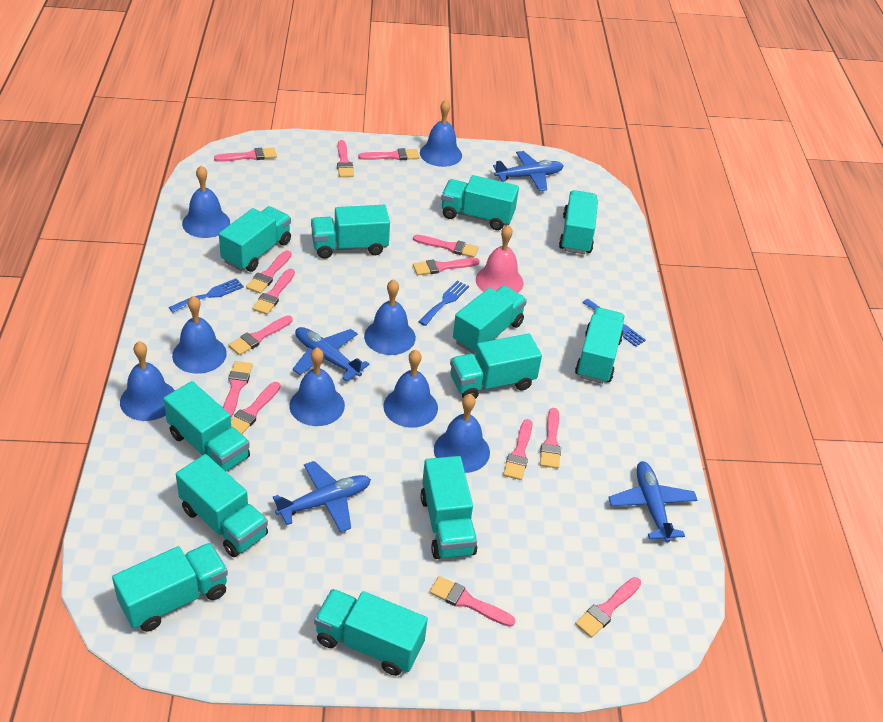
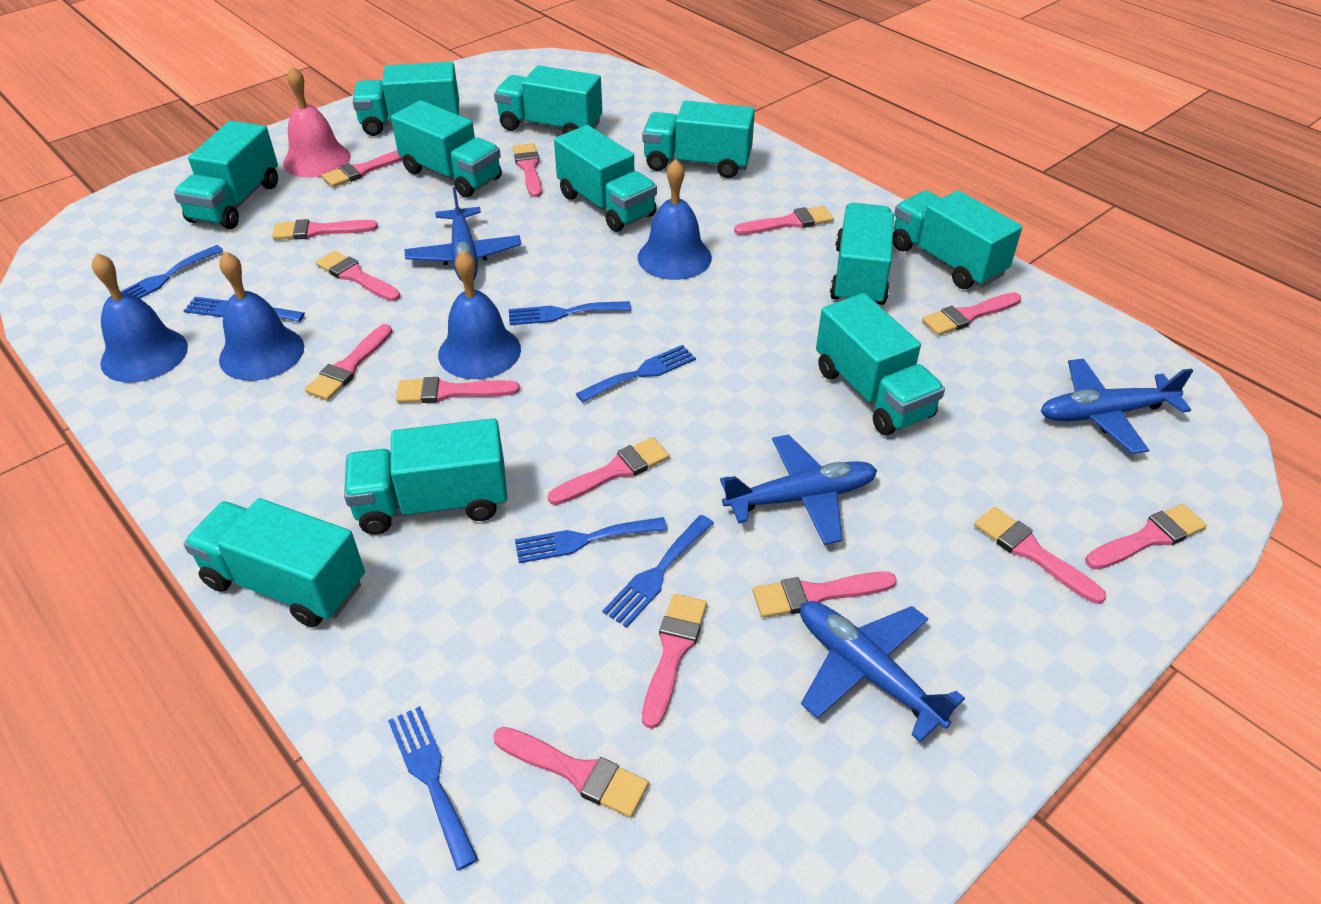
blue bell: 8 -> 4
blue fork: 3 -> 7
turquoise truck: 12 -> 11

